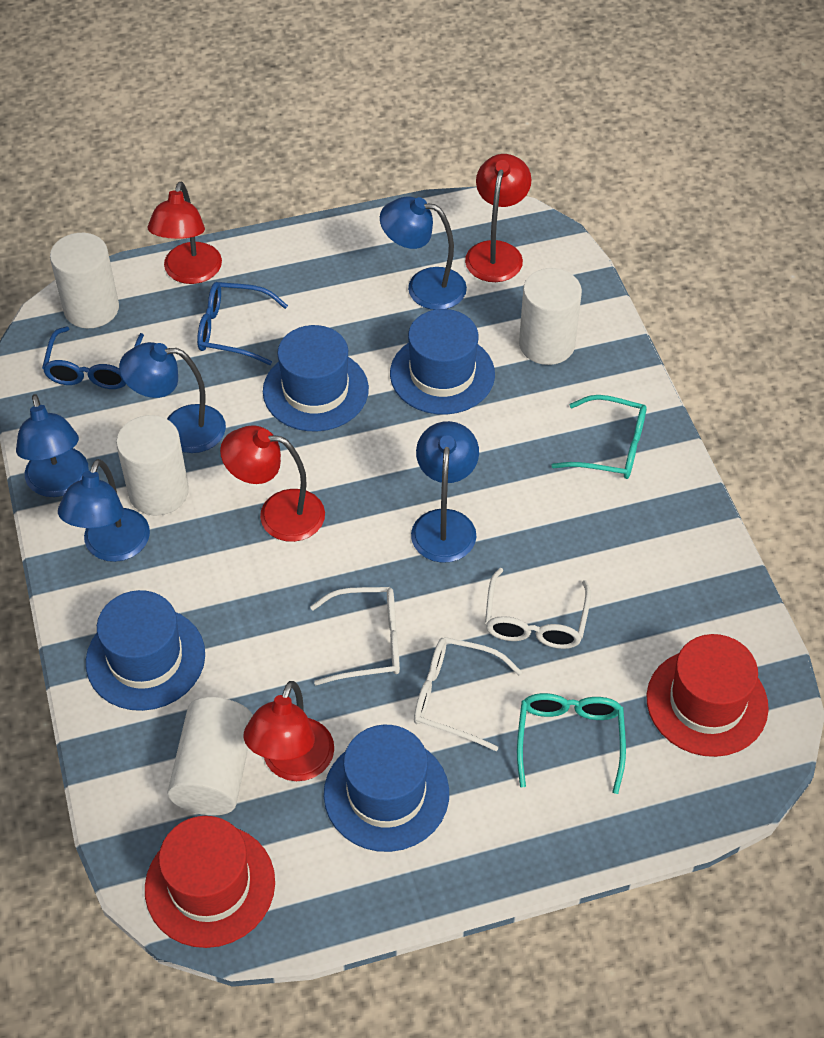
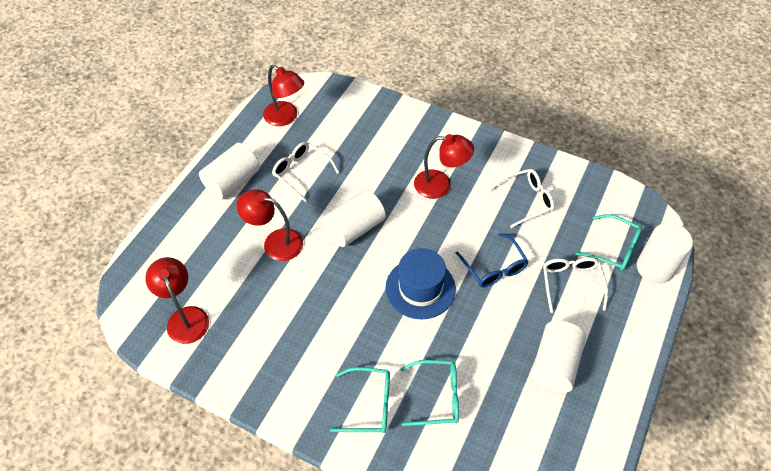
blue glasses: 2 -> 1
blue hat: 4 -> 1
blue lamp: 5 -> 0
red hat: 2 -> 0
turquoise glasses: 2 -> 3

